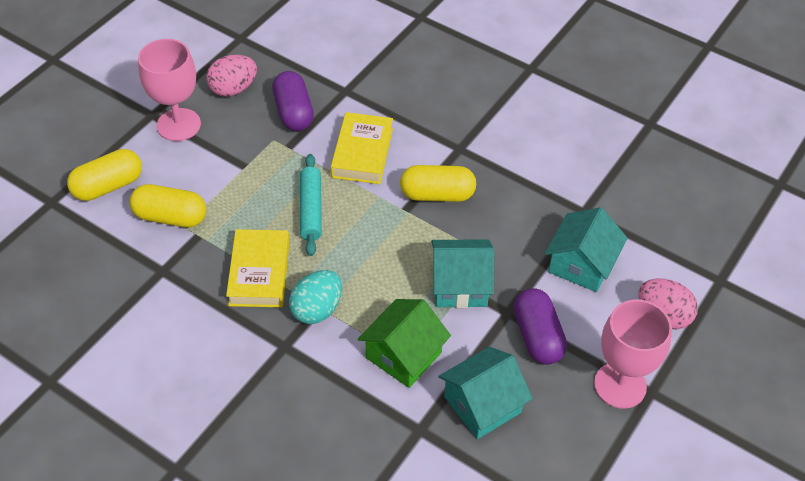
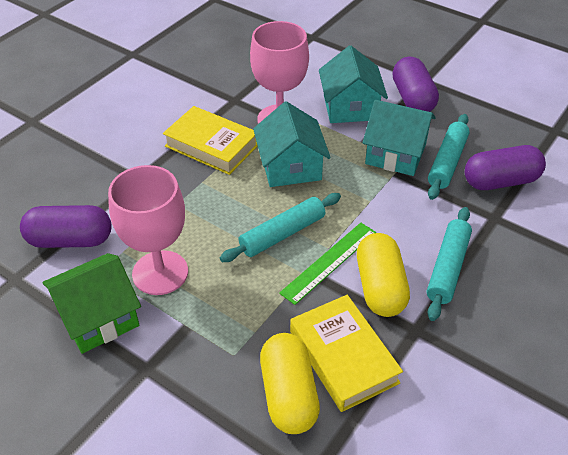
green ruler: 0 -> 1
pink egg: 2 -> 0
purple capsule: 2 -> 3
turquoise egg: 1 -> 0
turquoise rolling pin: 1 -> 3
yellow capsule: 3 -> 2

